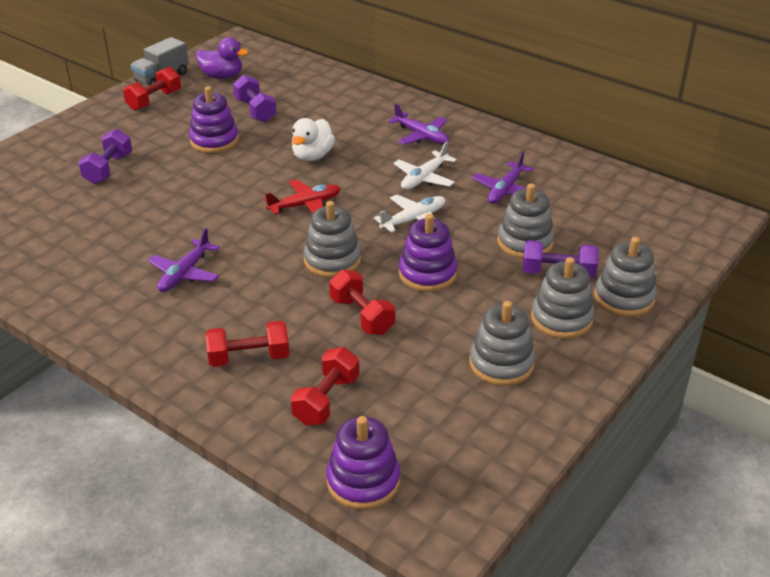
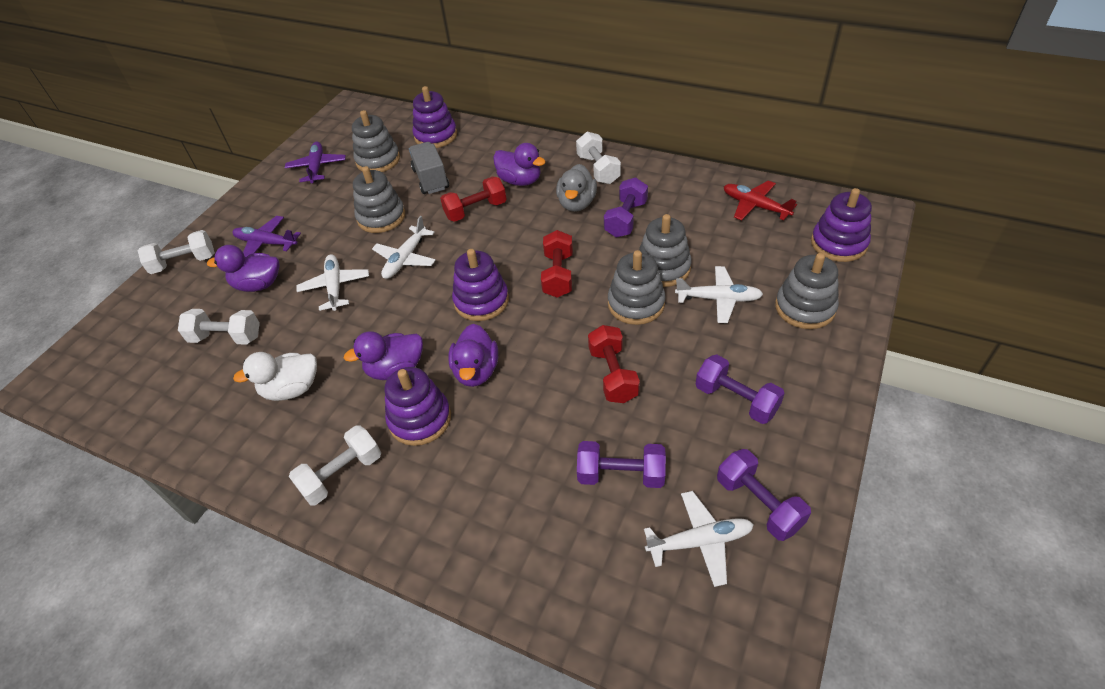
grey duck: 0 -> 1
purple duck: 1 -> 4
purple dumbbell: 3 -> 4
purple plane: 3 -> 2
purple stacking toy: 3 -> 4
red dumbbell: 4 -> 3
white dumbbell: 0 -> 4
white plane: 2 -> 4

